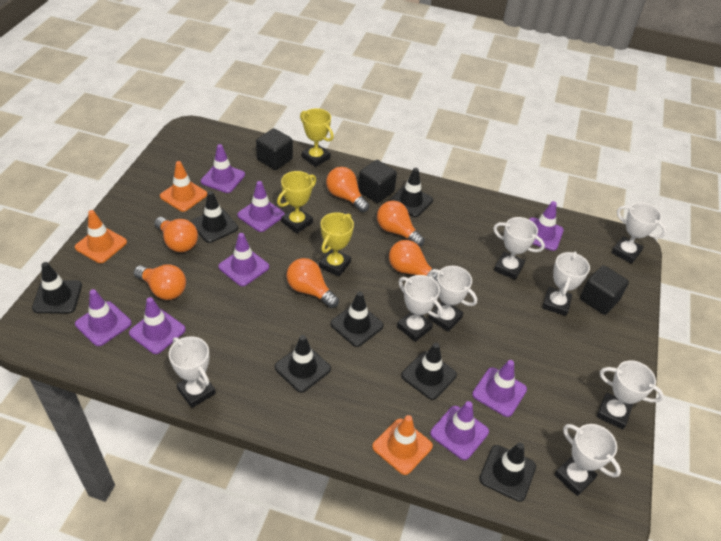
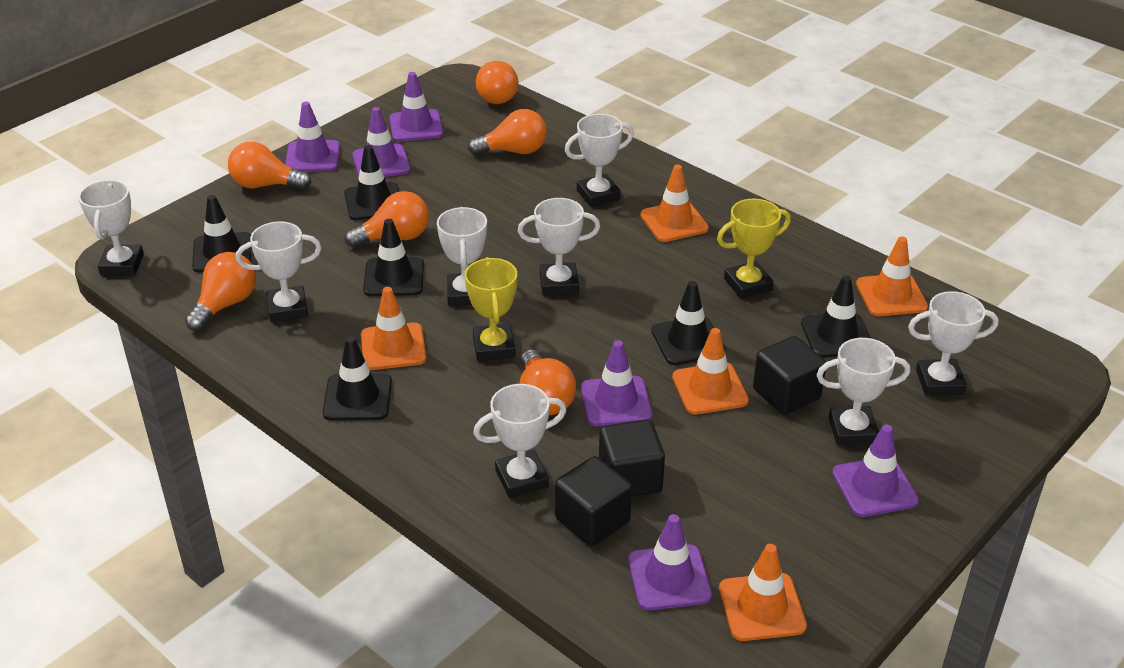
black traffic cone: 7 -> 6
orange traffic cone: 3 -> 5
purple traffic cone: 8 -> 6
yellow trophy: 3 -> 2

